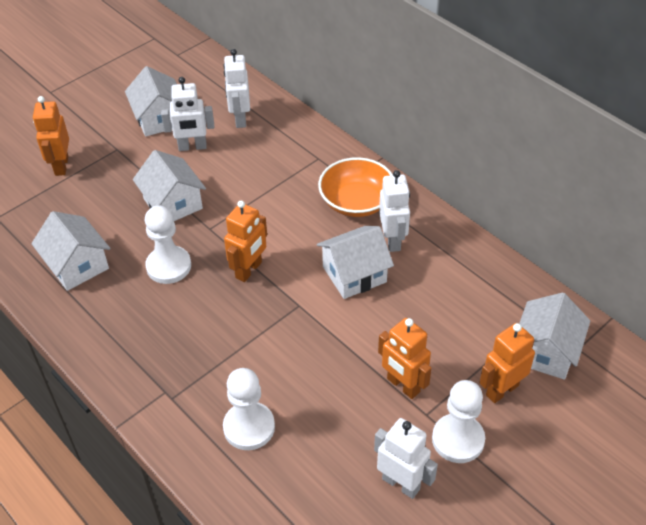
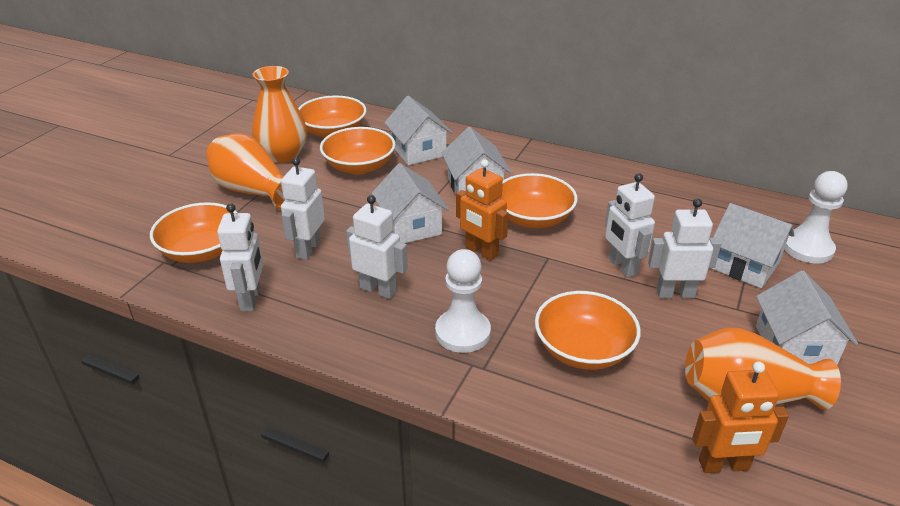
orange bowl: 1 -> 5
orange robot: 4 -> 2
orange vase: 0 -> 3
white pawn: 3 -> 2
white robot: 4 -> 5

